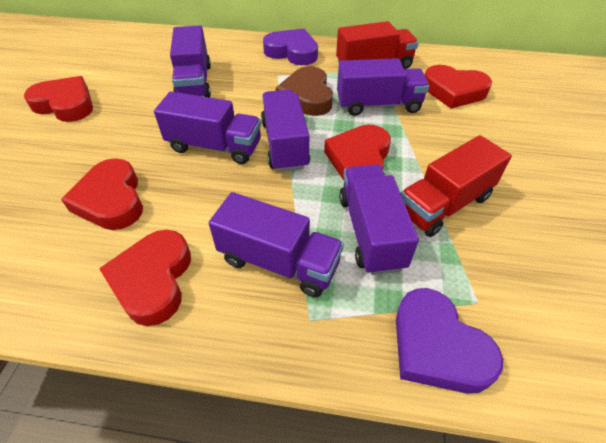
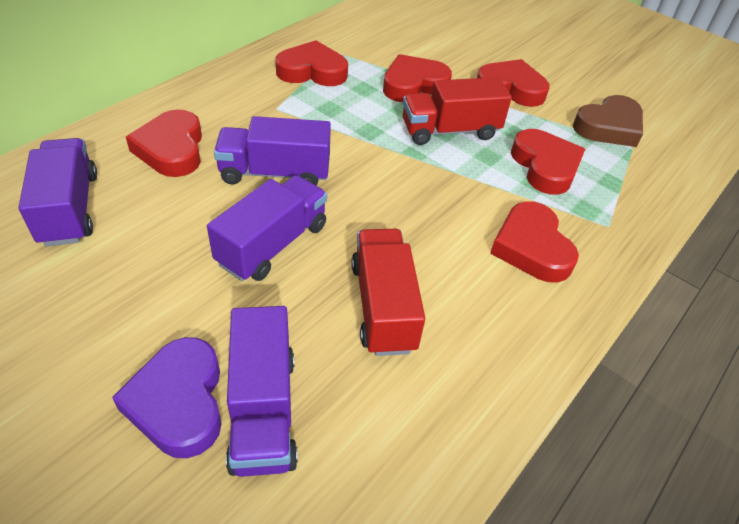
purple heart: 2 -> 1
purple truck: 6 -> 4
red heart: 5 -> 6

